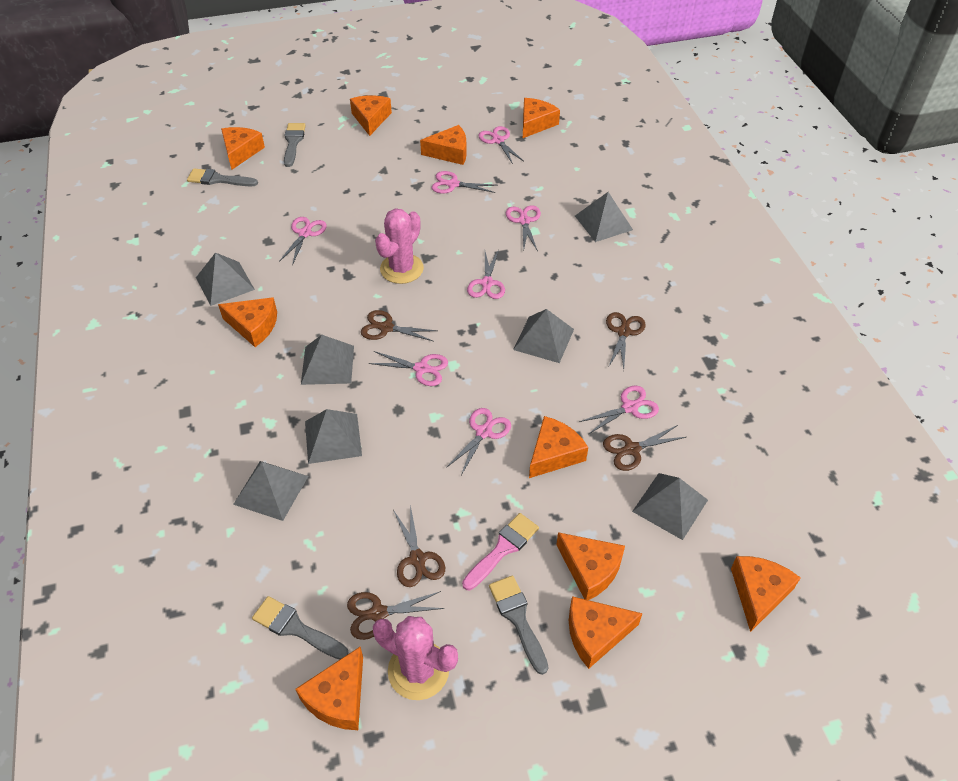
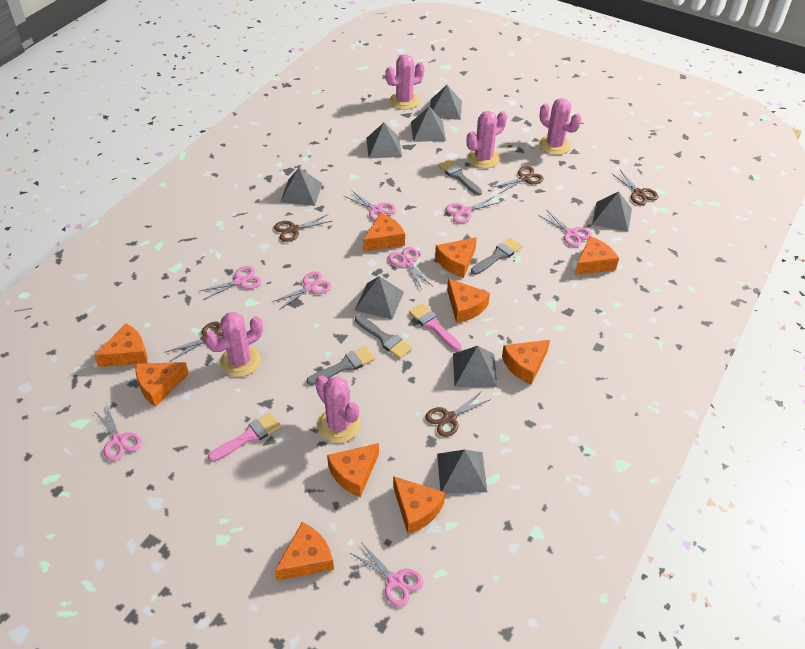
grey pyramid: 7 -> 8
pink brush: 1 -> 2
pink cactus: 2 -> 5

